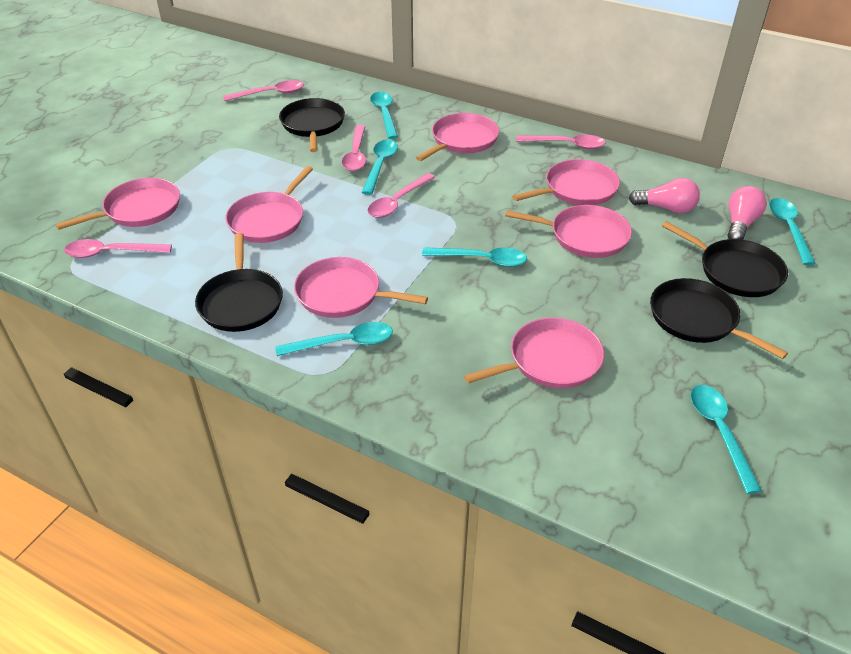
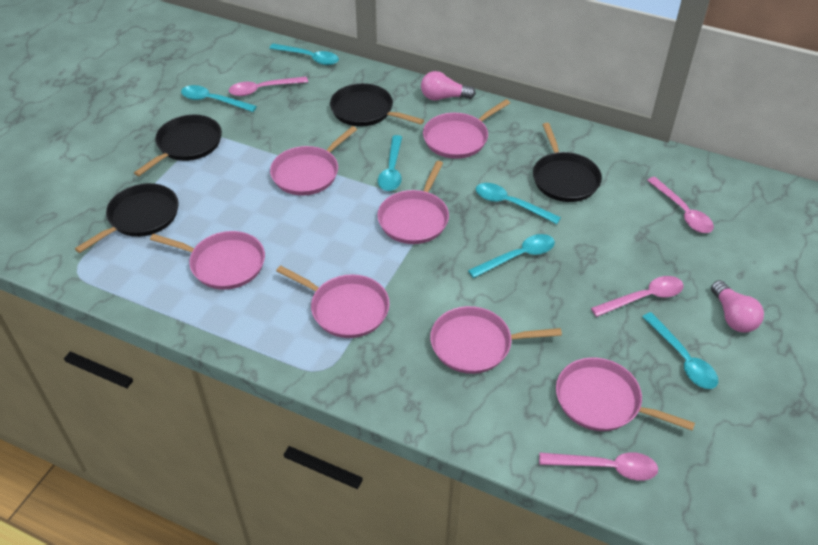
pink spoon: 5 -> 4

